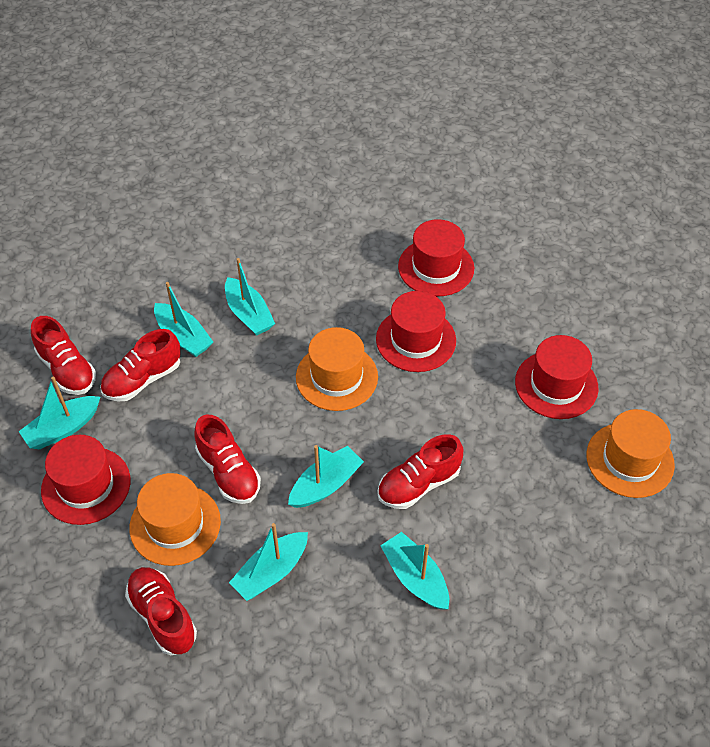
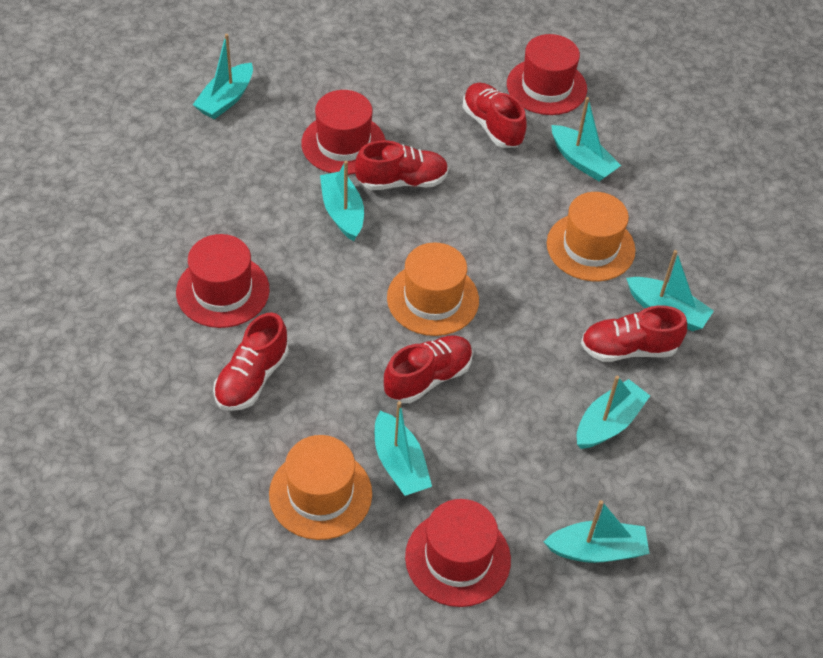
turquoise boat: 6 -> 7

